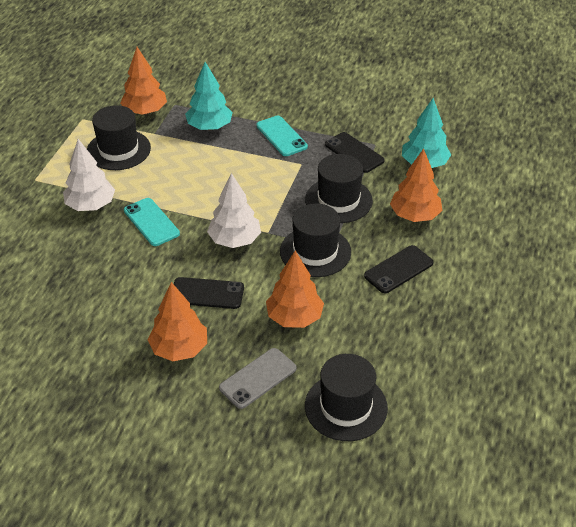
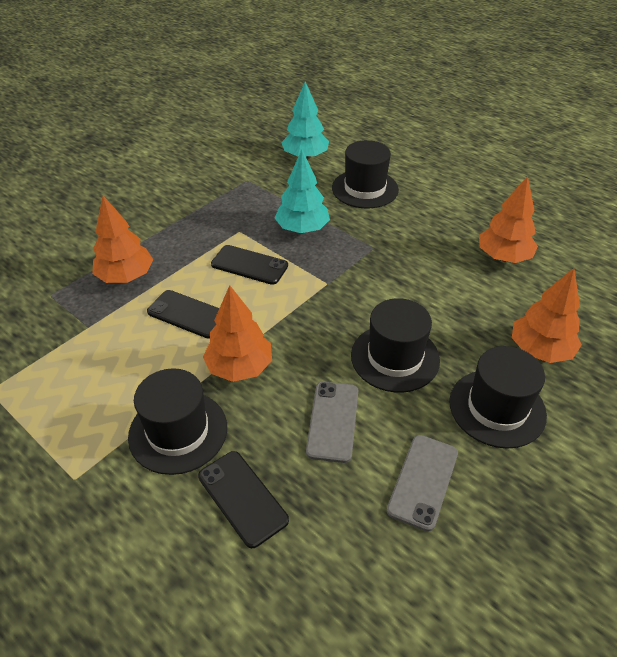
grey phone: 1 -> 2
turquoise phone: 2 -> 0
white tree: 2 -> 0

